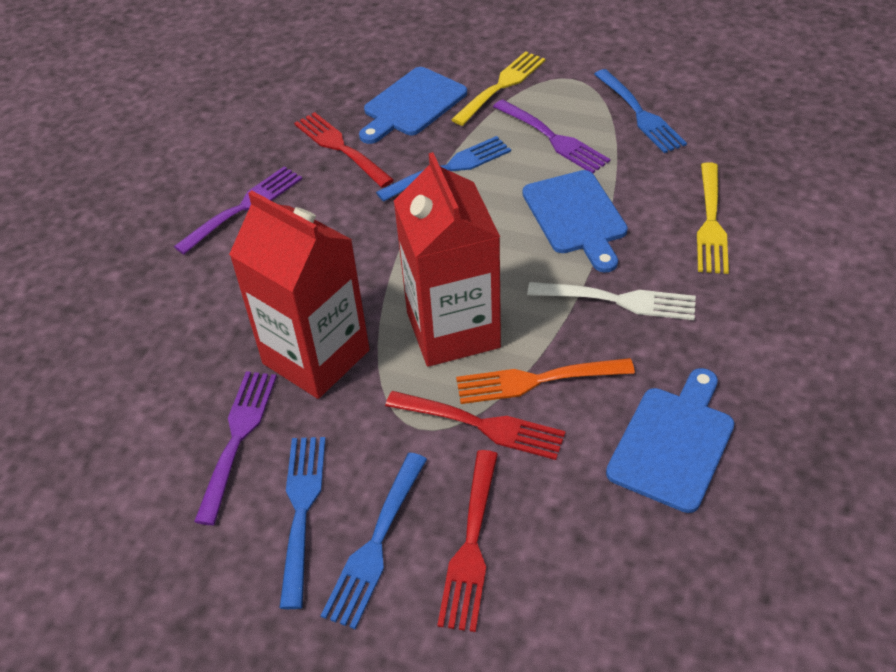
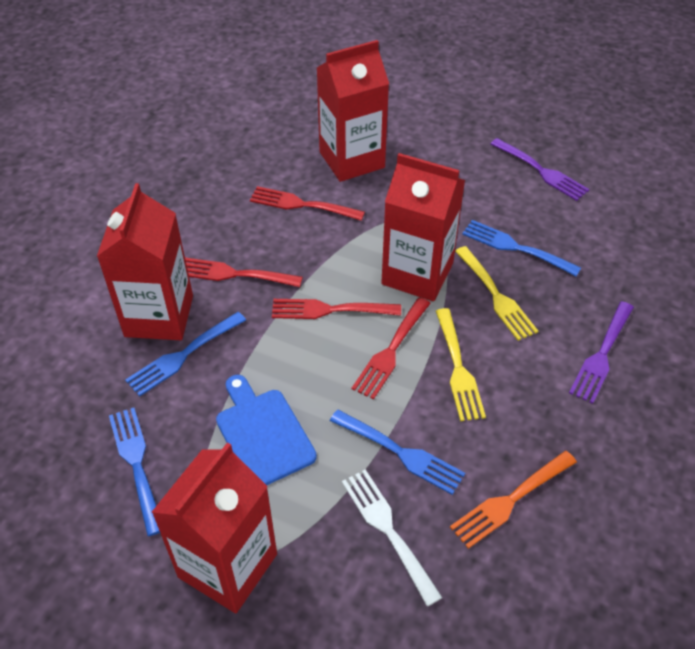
blue cutting board: 3 -> 1
purple fork: 3 -> 2
red carton: 2 -> 4
red fork: 3 -> 4

